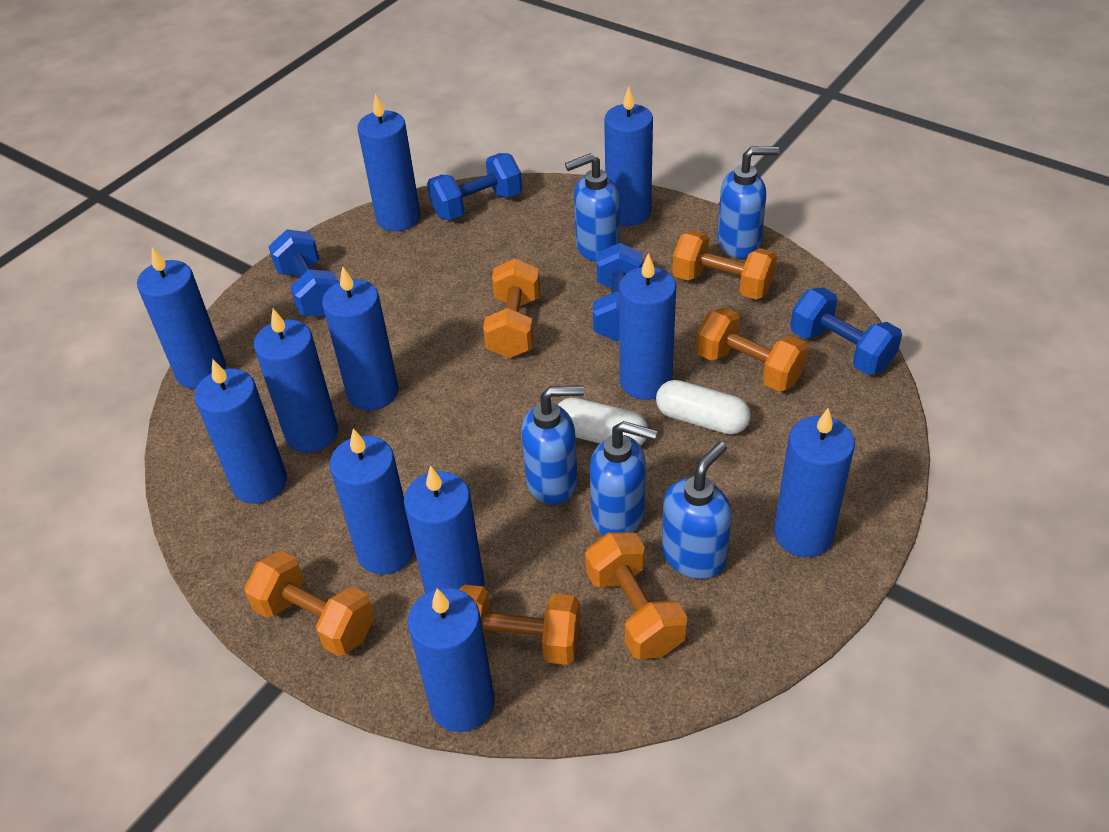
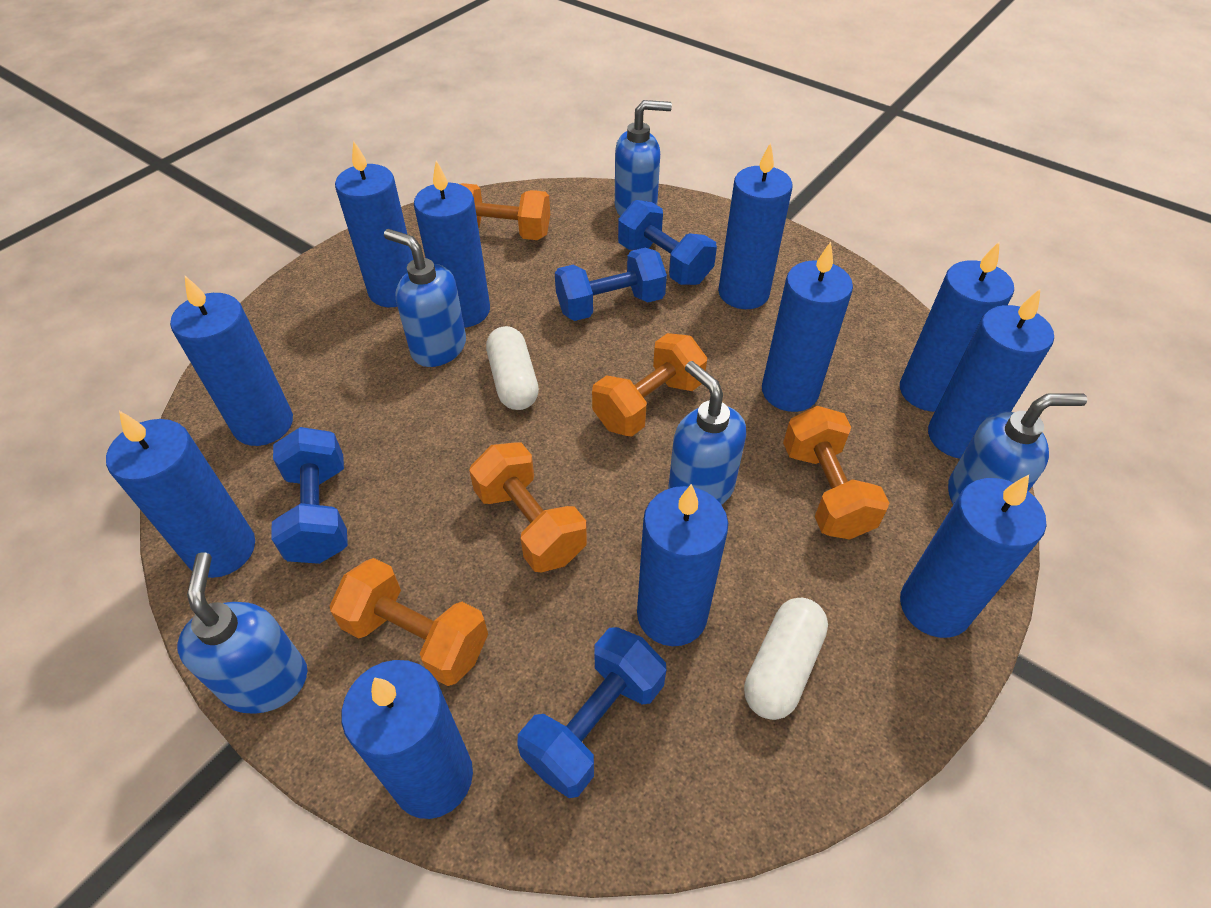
orange dumbbell: 6 -> 5

